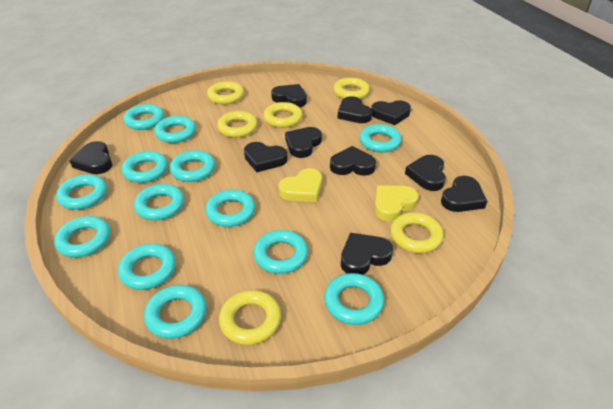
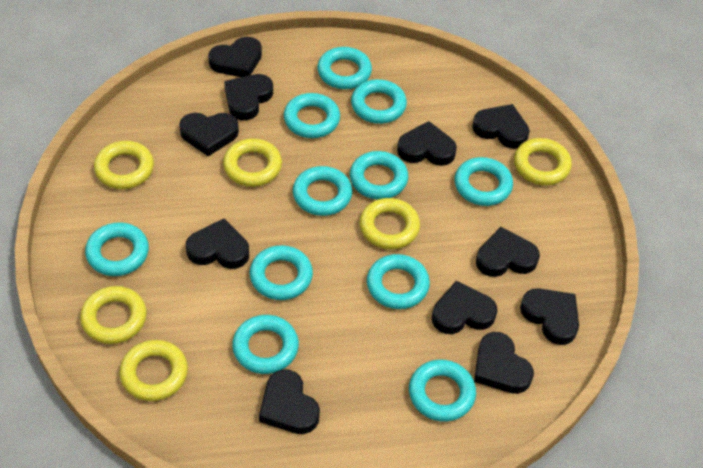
black heart: 10 -> 11
turquoise ring: 13 -> 11
yellow heart: 2 -> 0

